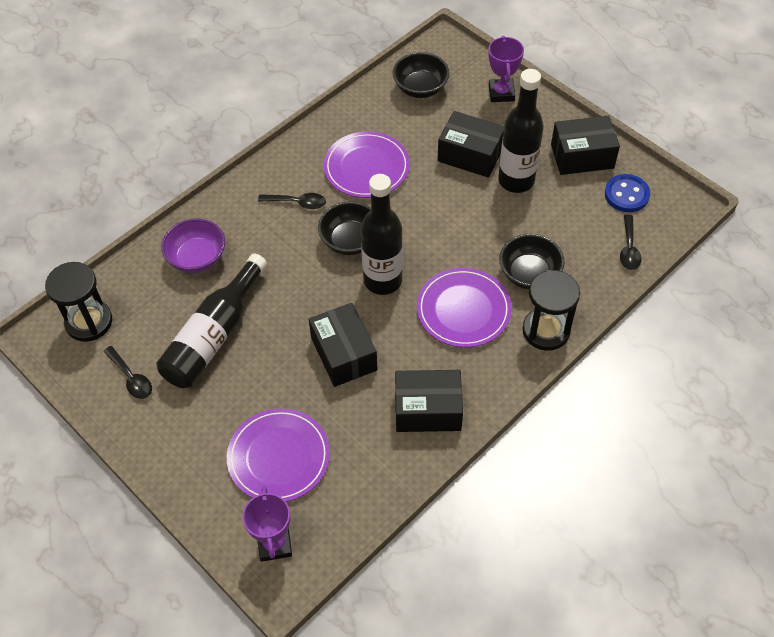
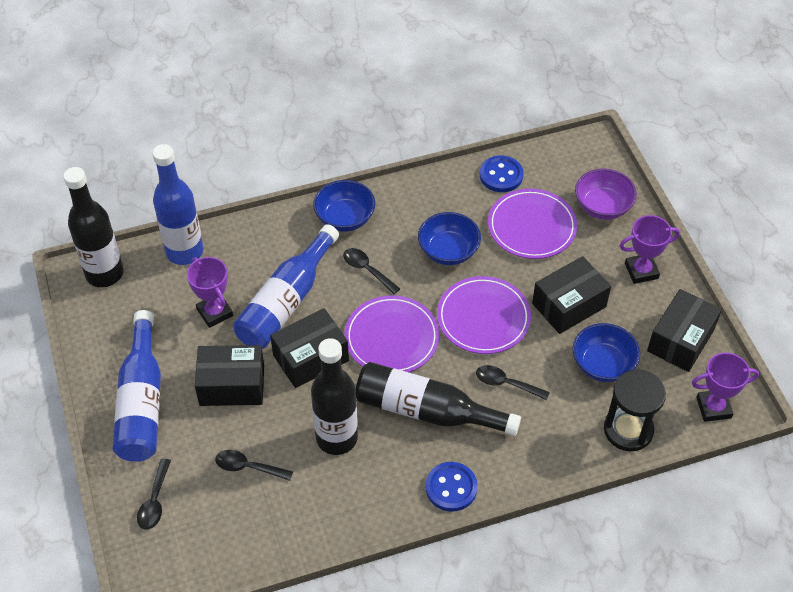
black bowl: 3 -> 0
black hourglass: 2 -> 1
black spoon: 3 -> 4
blue bottle: 0 -> 3
blue bowl: 0 -> 3
blue button: 1 -> 2
purple trophy: 2 -> 3

